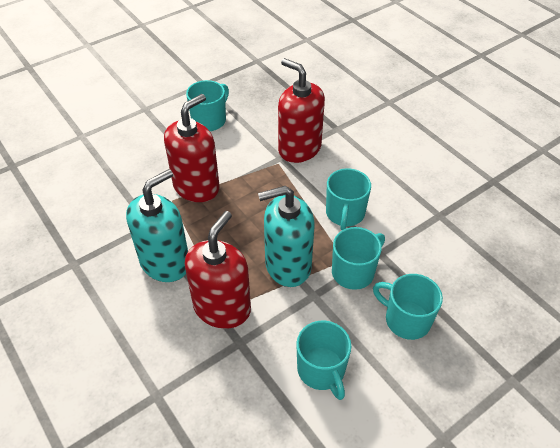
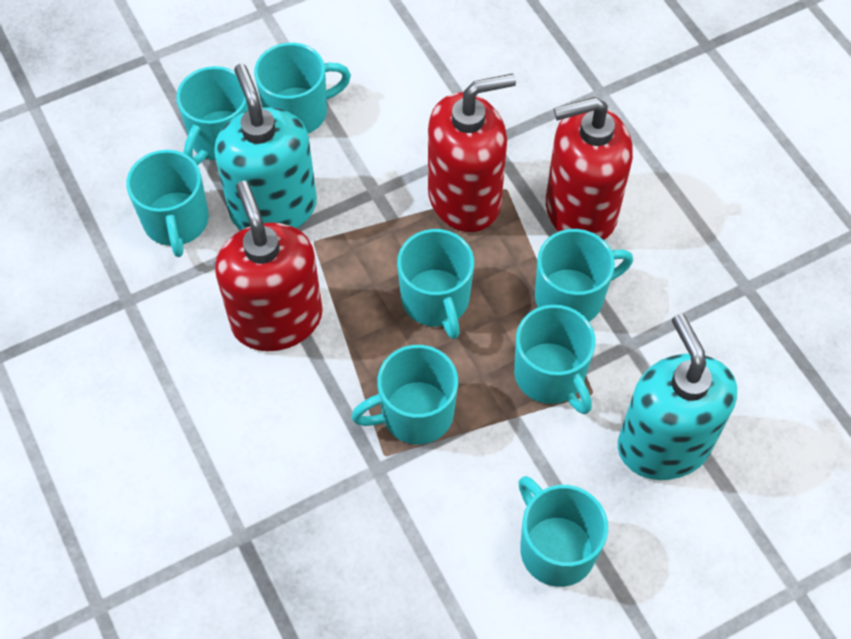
turquoise mug: 5 -> 8

